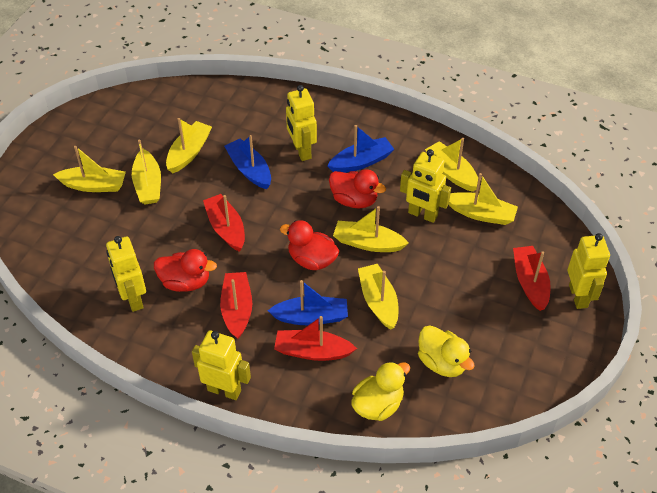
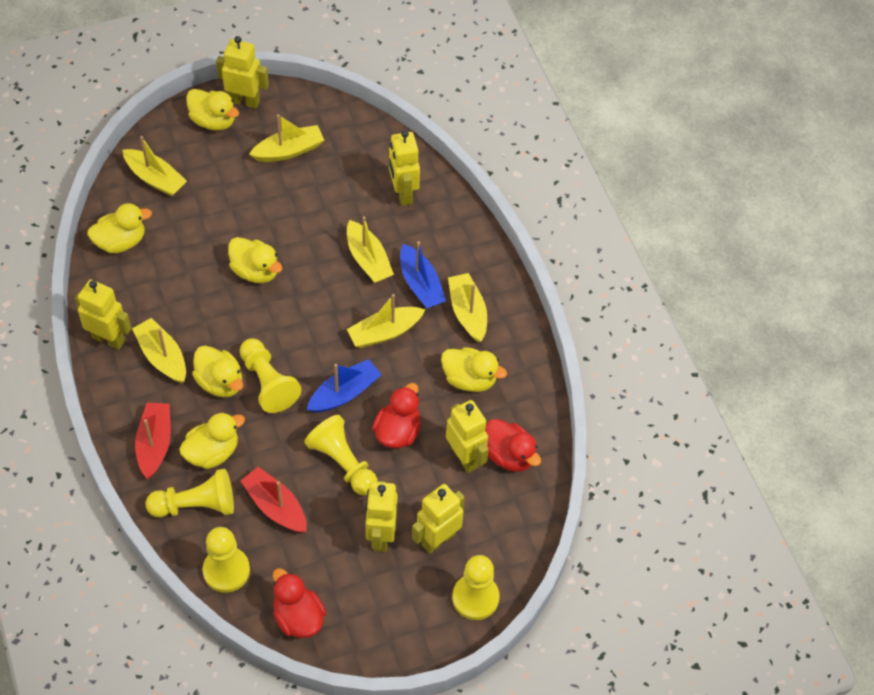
blue boat: 3 -> 2
red boat: 4 -> 2
yellow boat: 7 -> 6
yellow duck: 2 -> 6
yellow pawn: 0 -> 5
yellow robot: 5 -> 6

